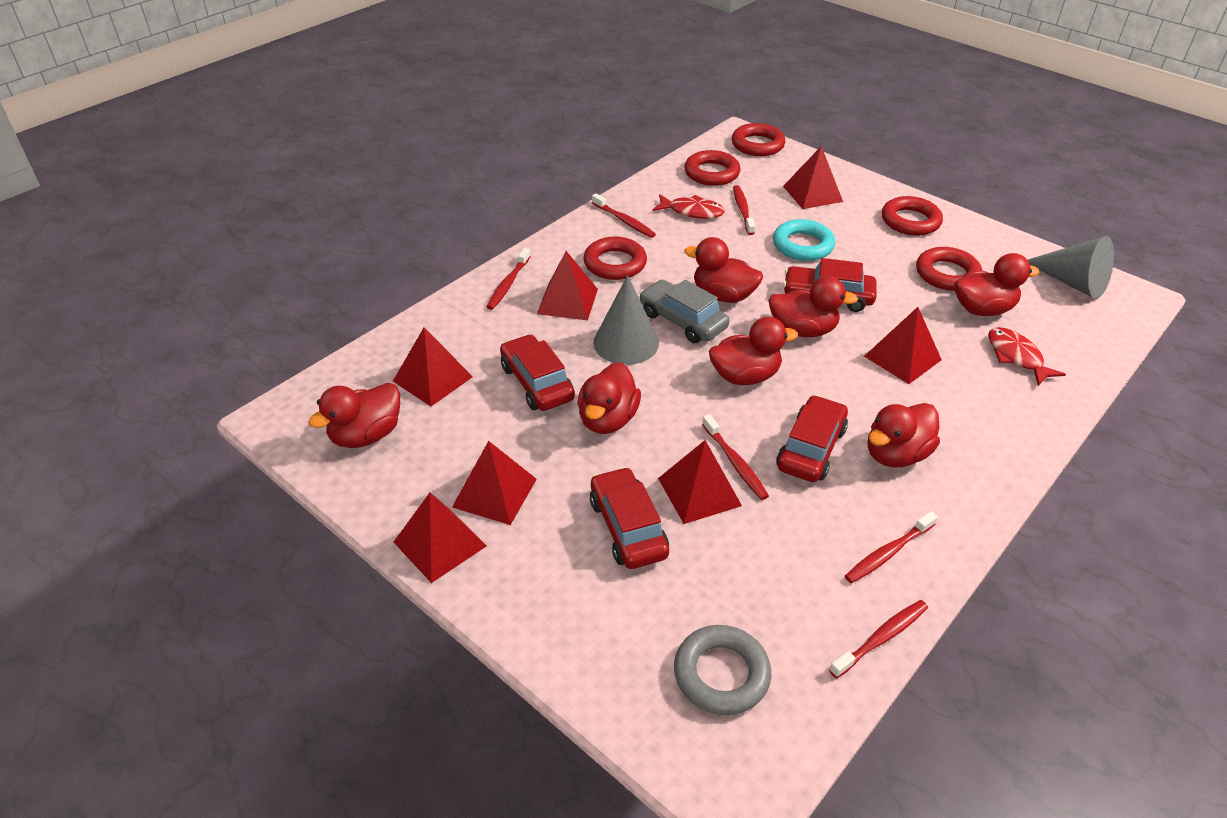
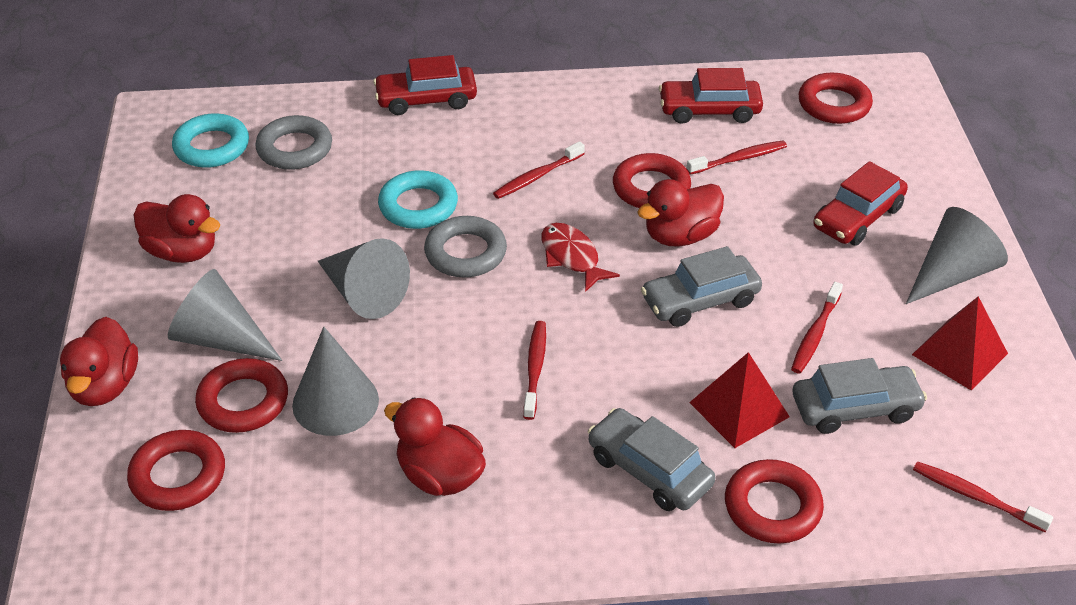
grey car: 1 -> 3
grey cone: 2 -> 4
grey ring: 1 -> 2
red car: 4 -> 3
red duck: 7 -> 4
red fish: 2 -> 1
red pyramid: 7 -> 2
red toothbrush: 6 -> 5
turquoise ring: 1 -> 2

